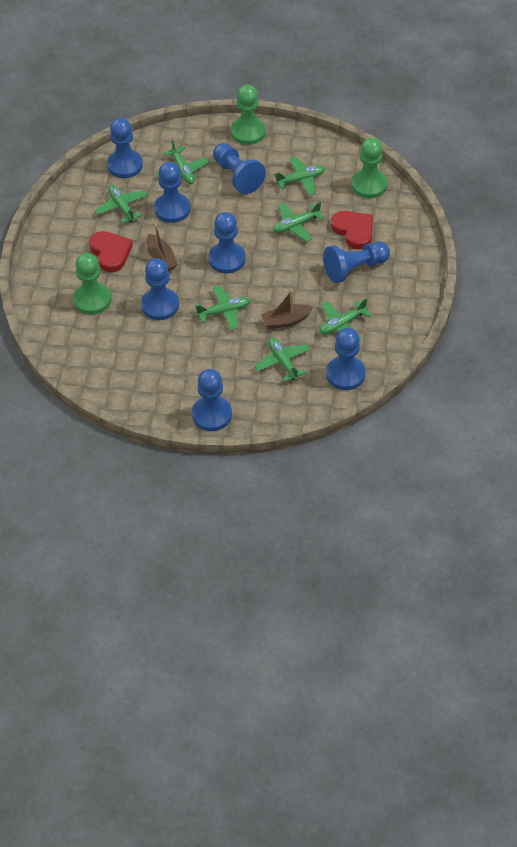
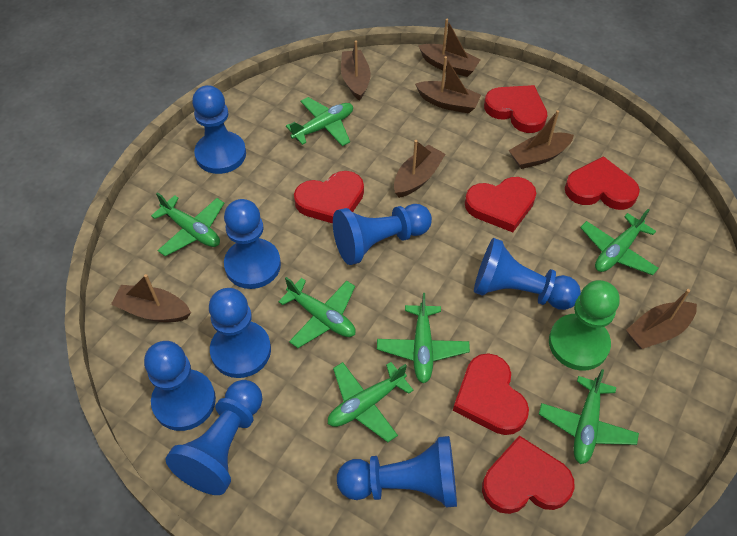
brown boat: 2 -> 7
green pawn: 3 -> 1
red heart: 2 -> 6

